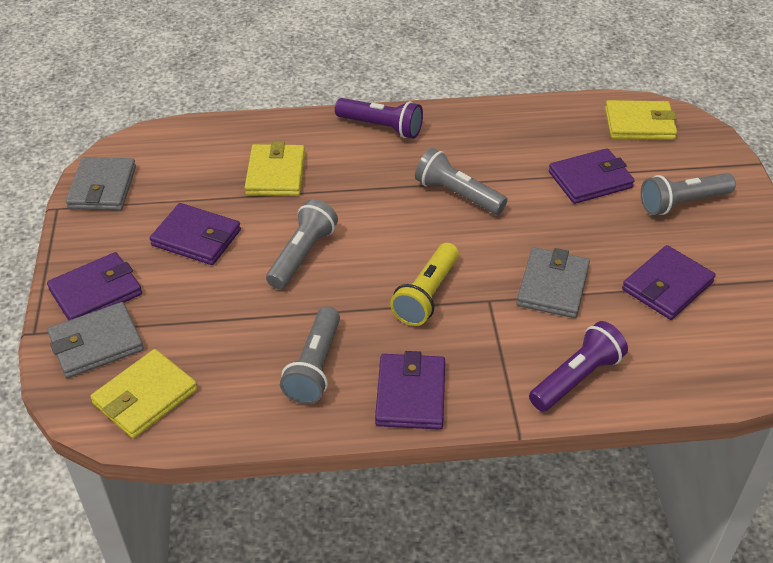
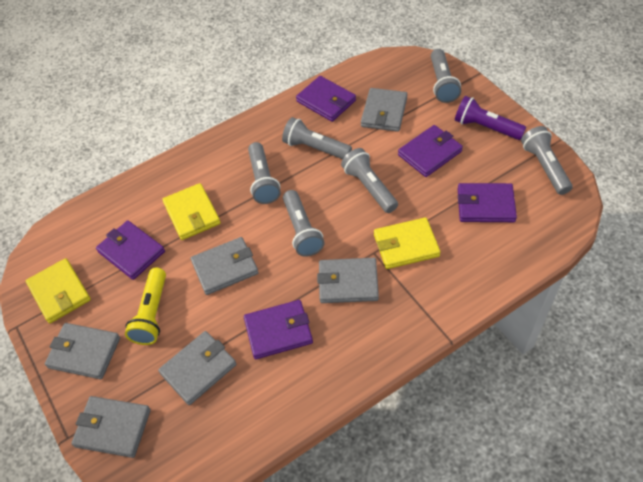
grey flashlight: 4 -> 6
grey wallet: 3 -> 6
purple flashlight: 2 -> 1

